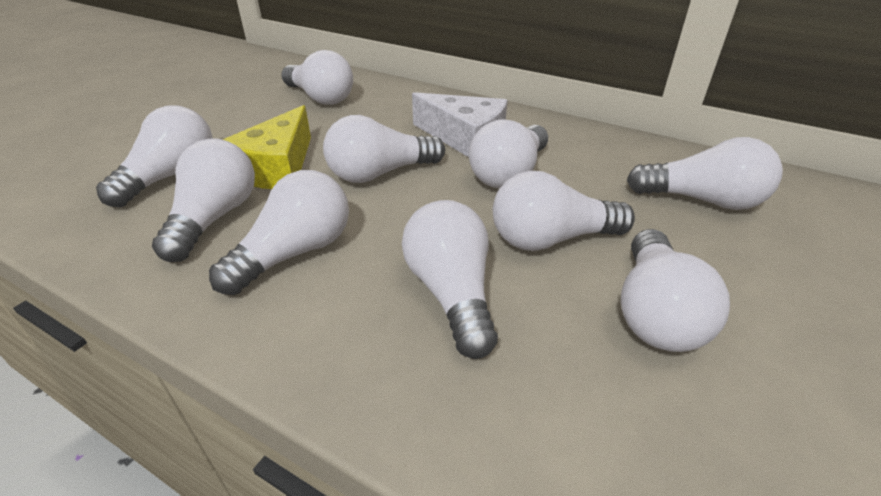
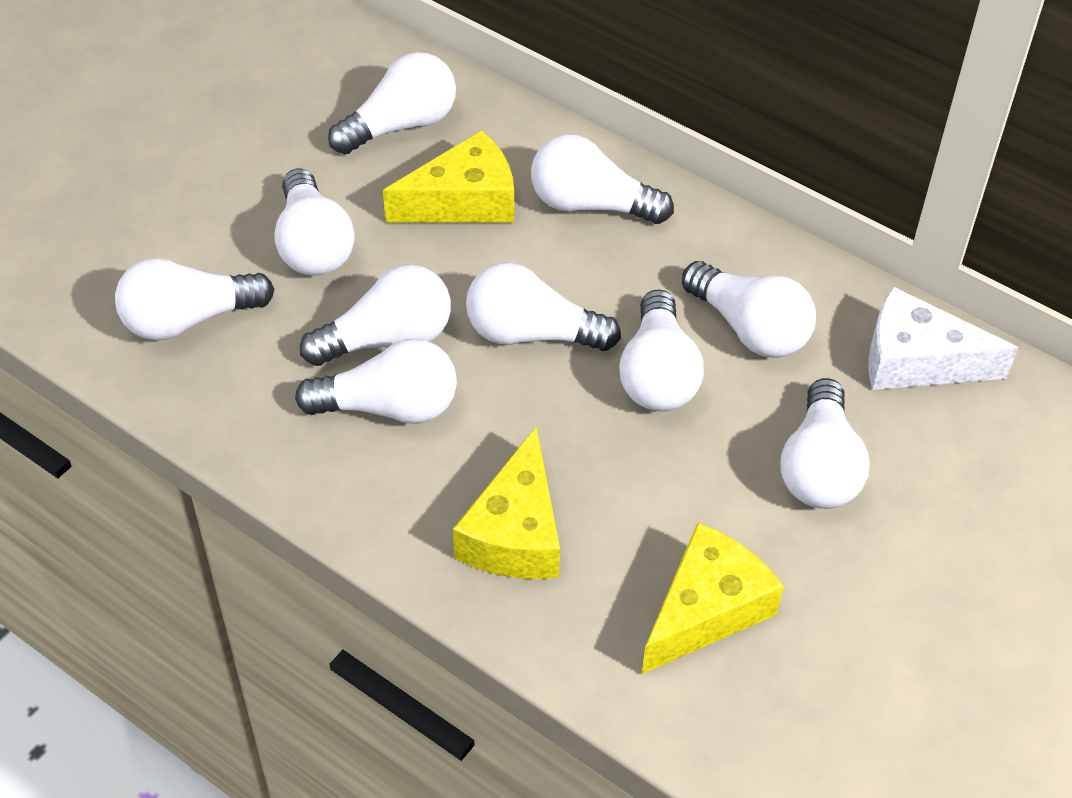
yellow cheese: 1 -> 3

